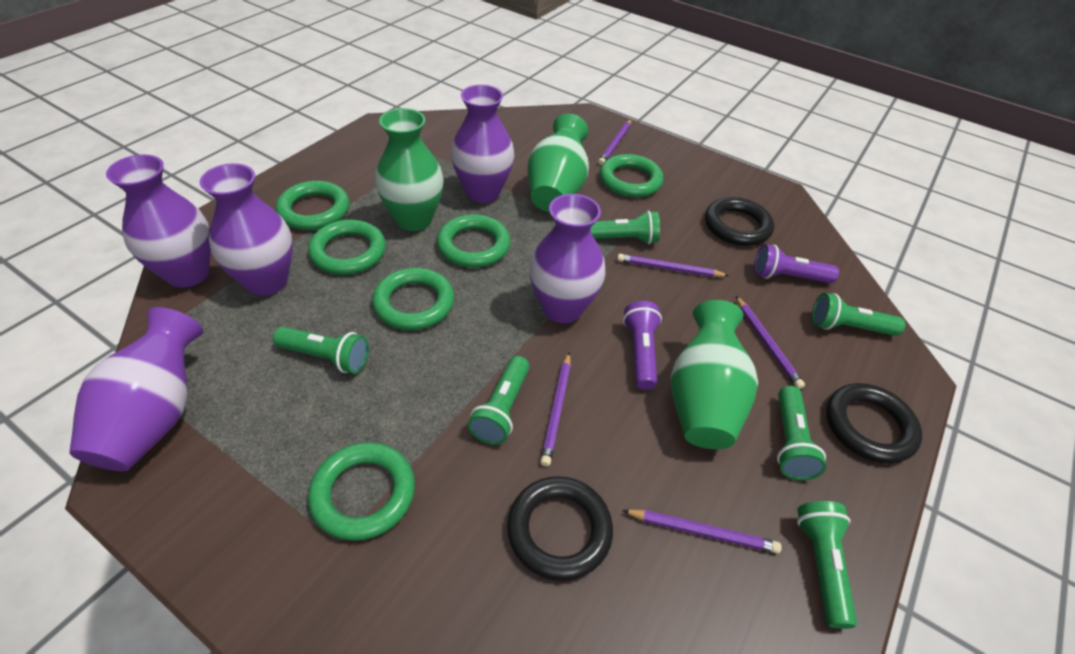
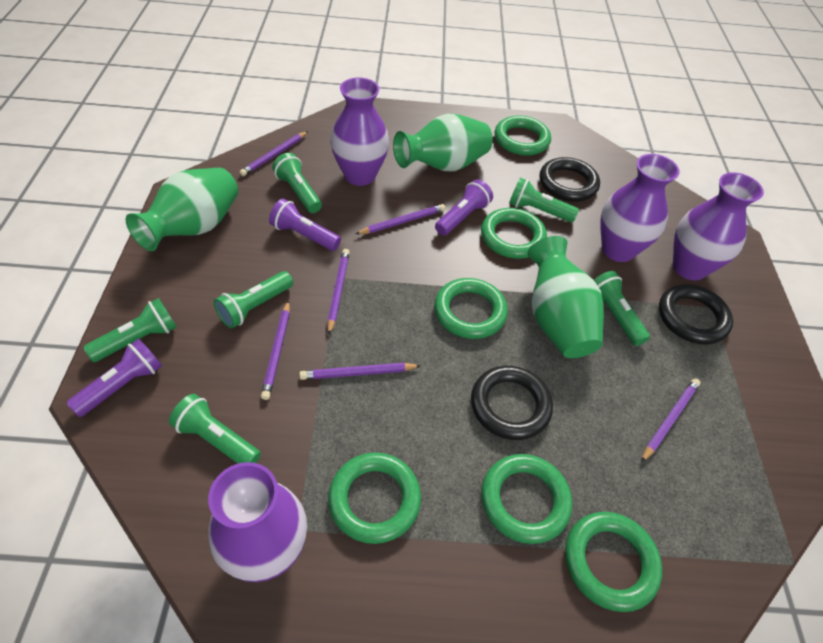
purple flashlight: 2 -> 3
purple pencil: 5 -> 6
purple vase: 5 -> 4

